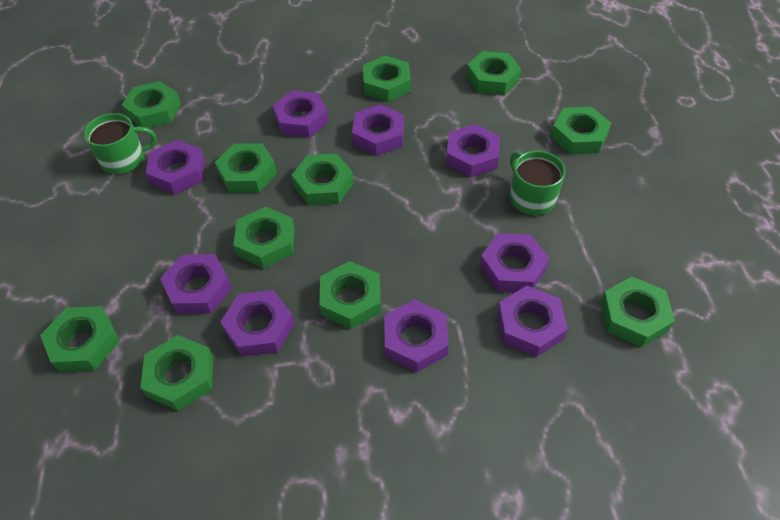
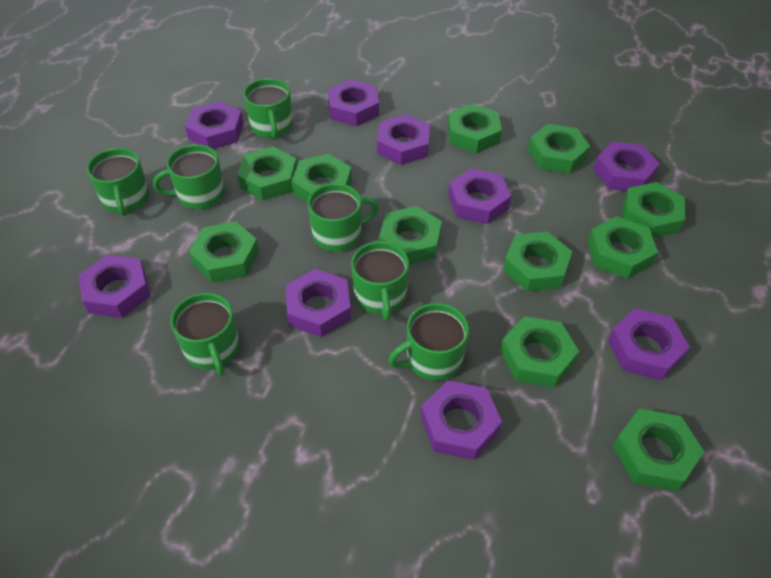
green mug: 2 -> 7

